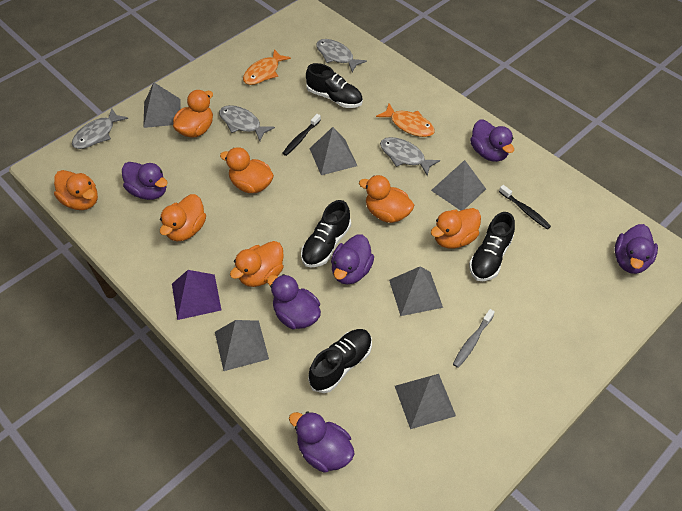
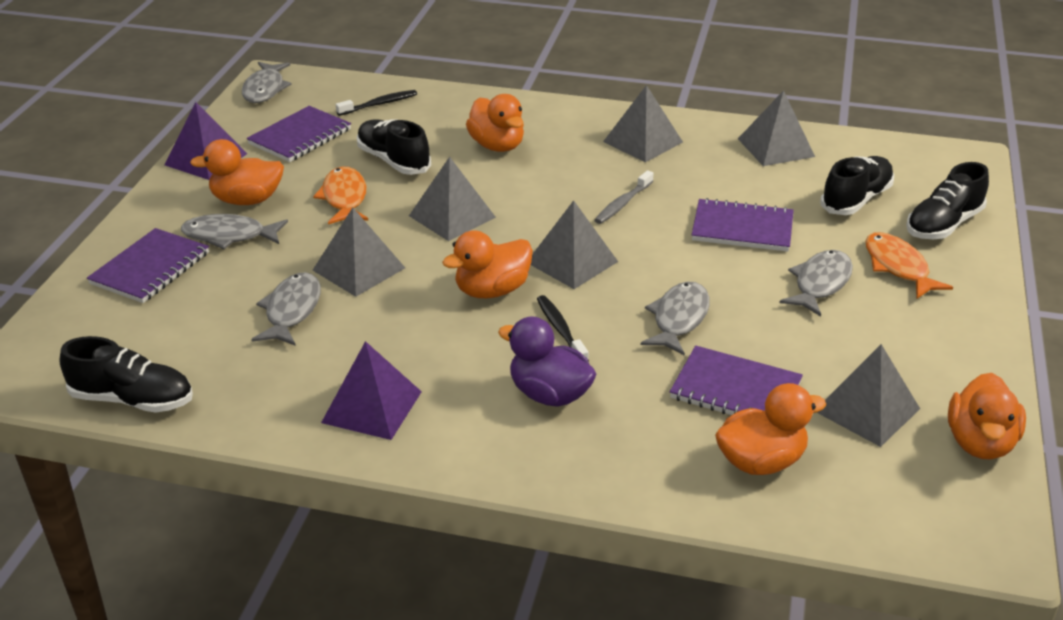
grey fish: 4 -> 5
orange duck: 7 -> 5
purple duck: 6 -> 1
purple notebook: 0 -> 4
purple pyramid: 1 -> 2

